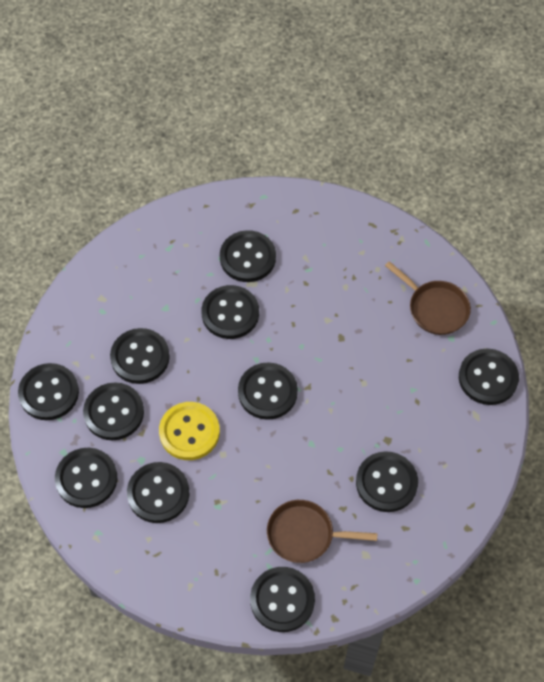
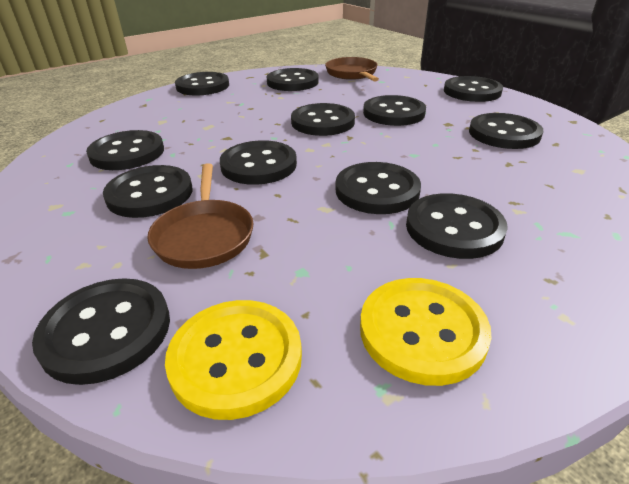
black button: 11 -> 12
yellow button: 1 -> 2

